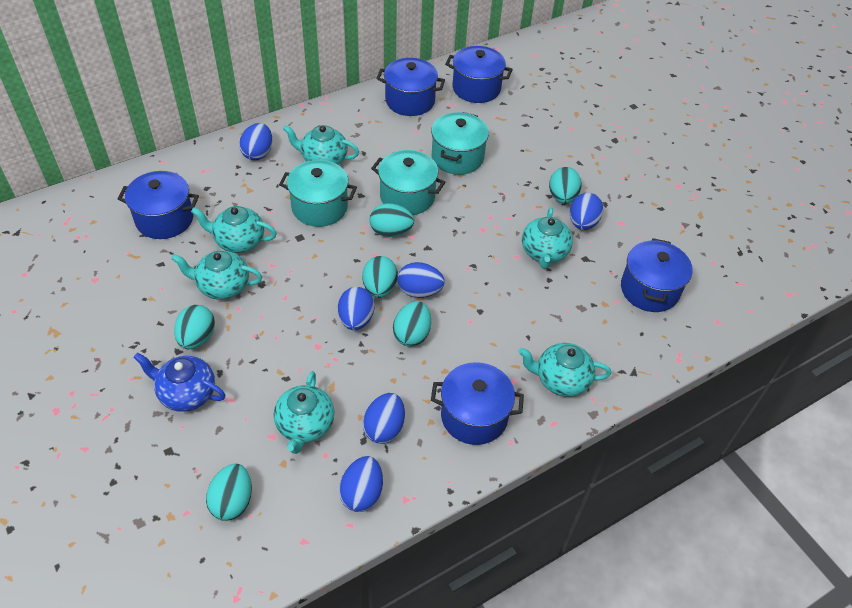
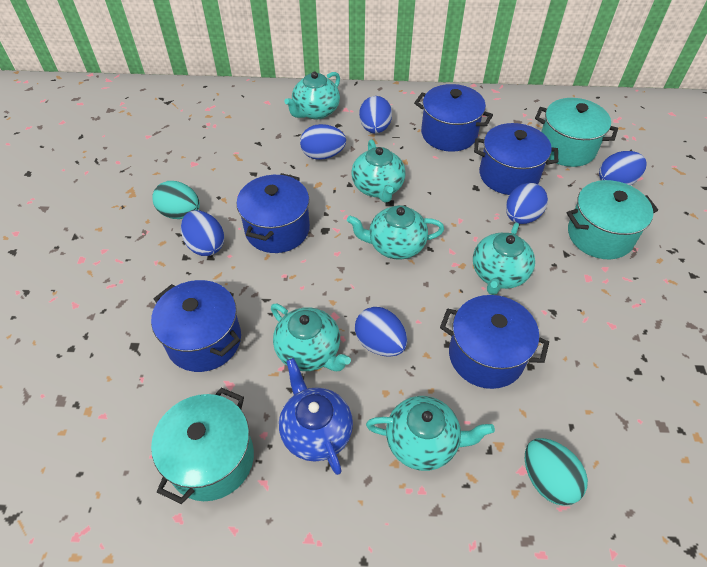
turquoise egg: 6 -> 2

